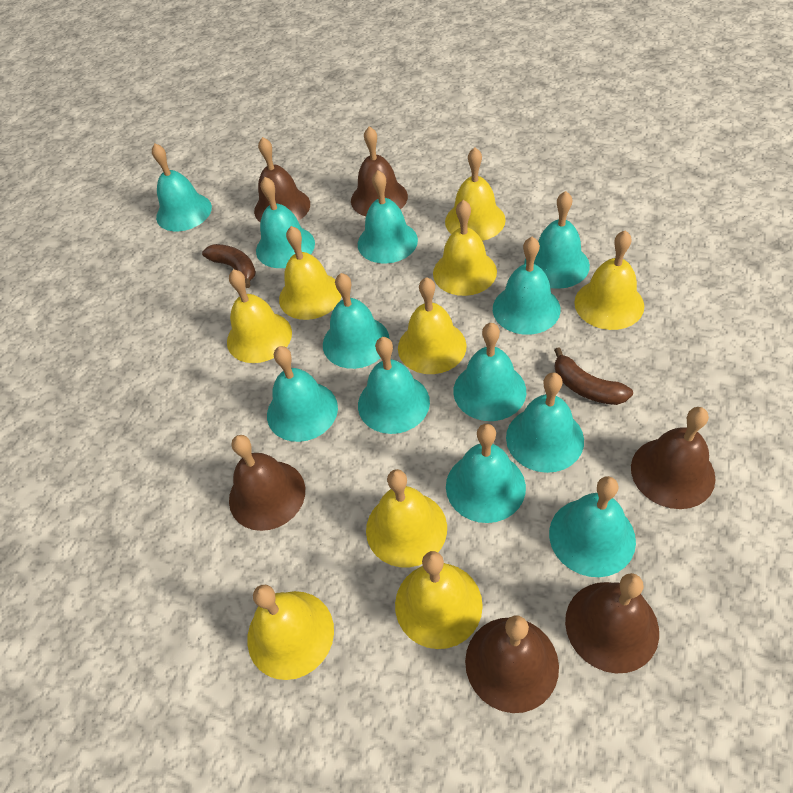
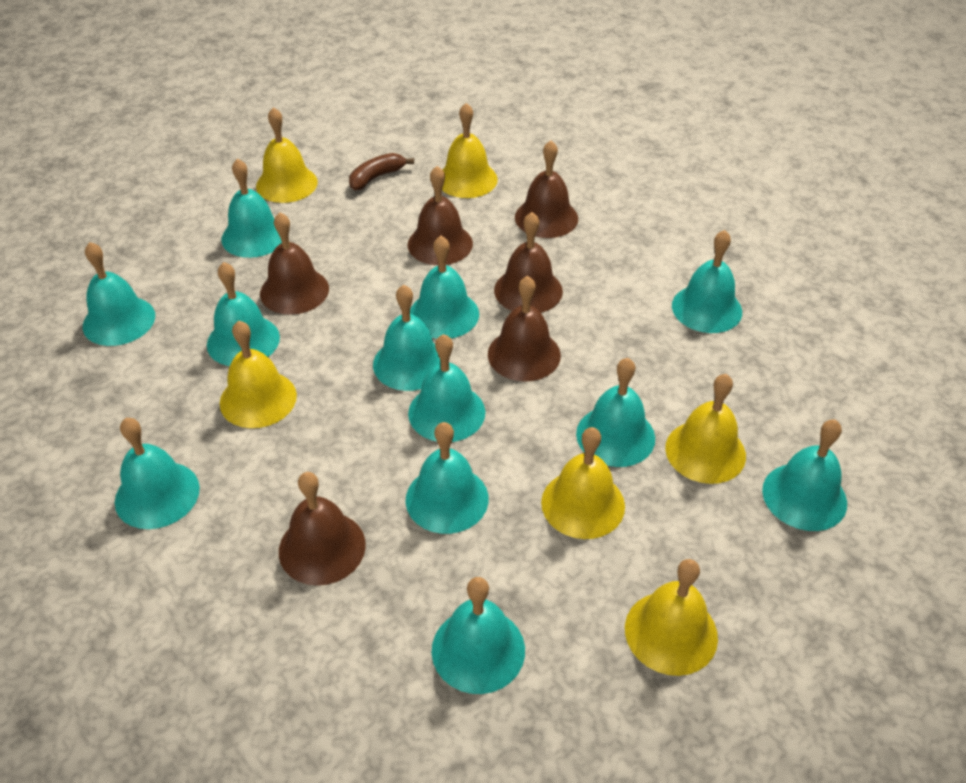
brown banana: 2 -> 1
yellow bell: 9 -> 6

